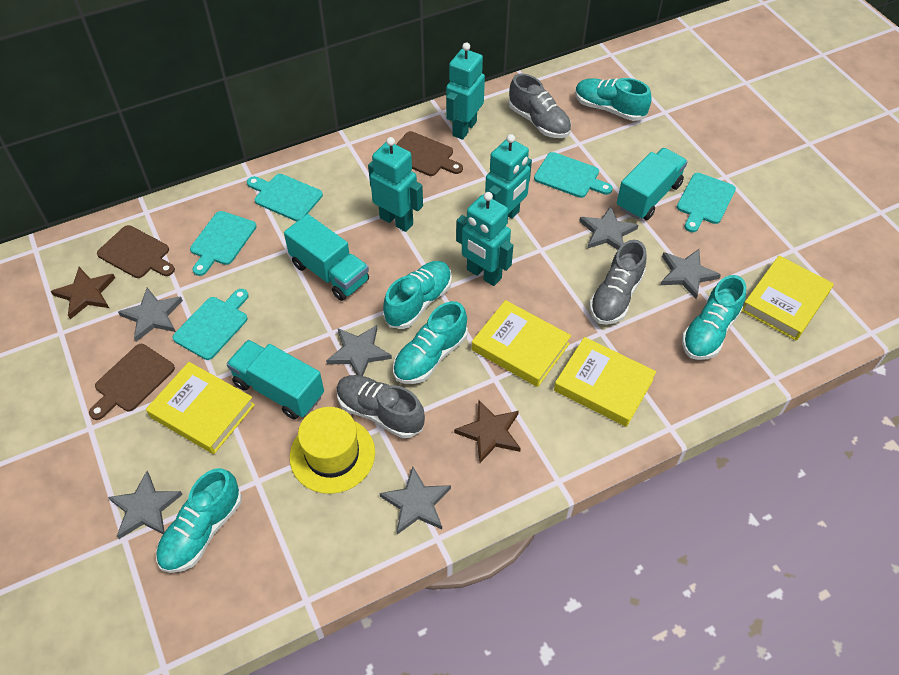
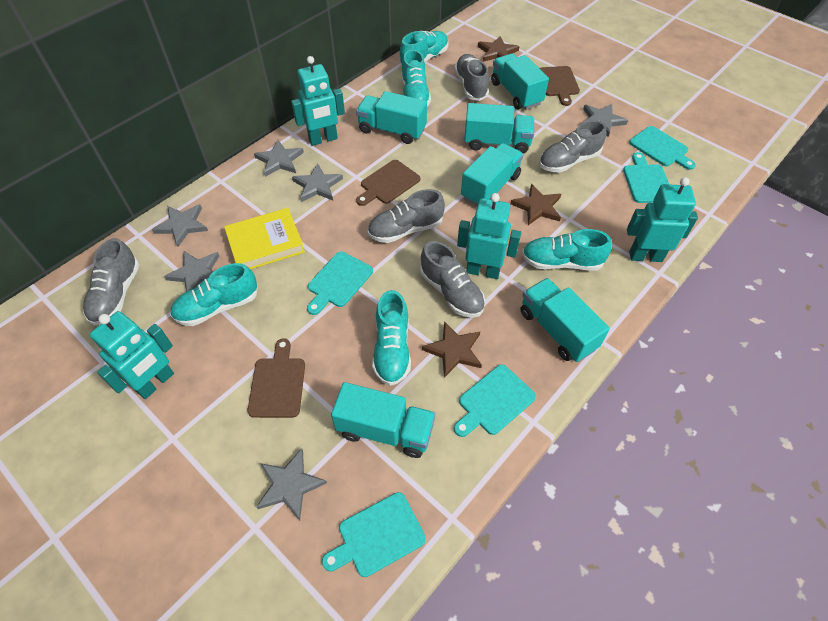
brown star: 2 -> 3
grey shoe: 3 -> 5
turquoise truck: 3 -> 6
yellow book: 4 -> 1
yellow hat: 1 -> 0

